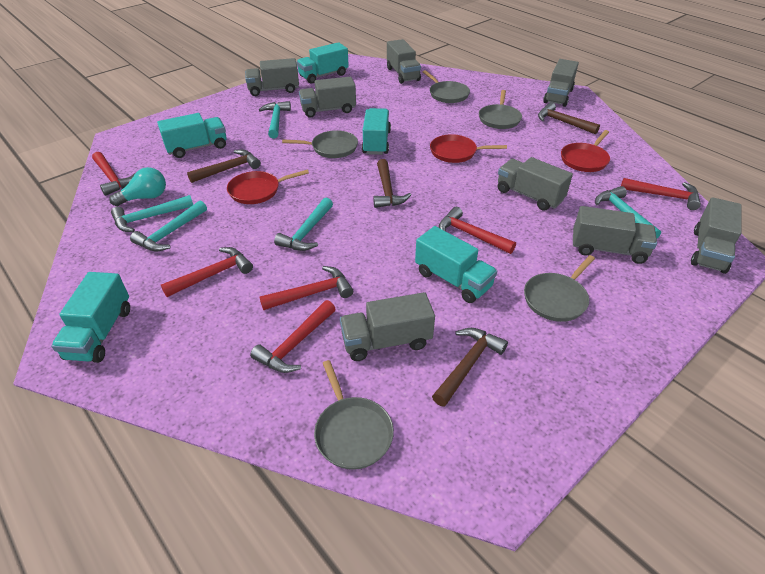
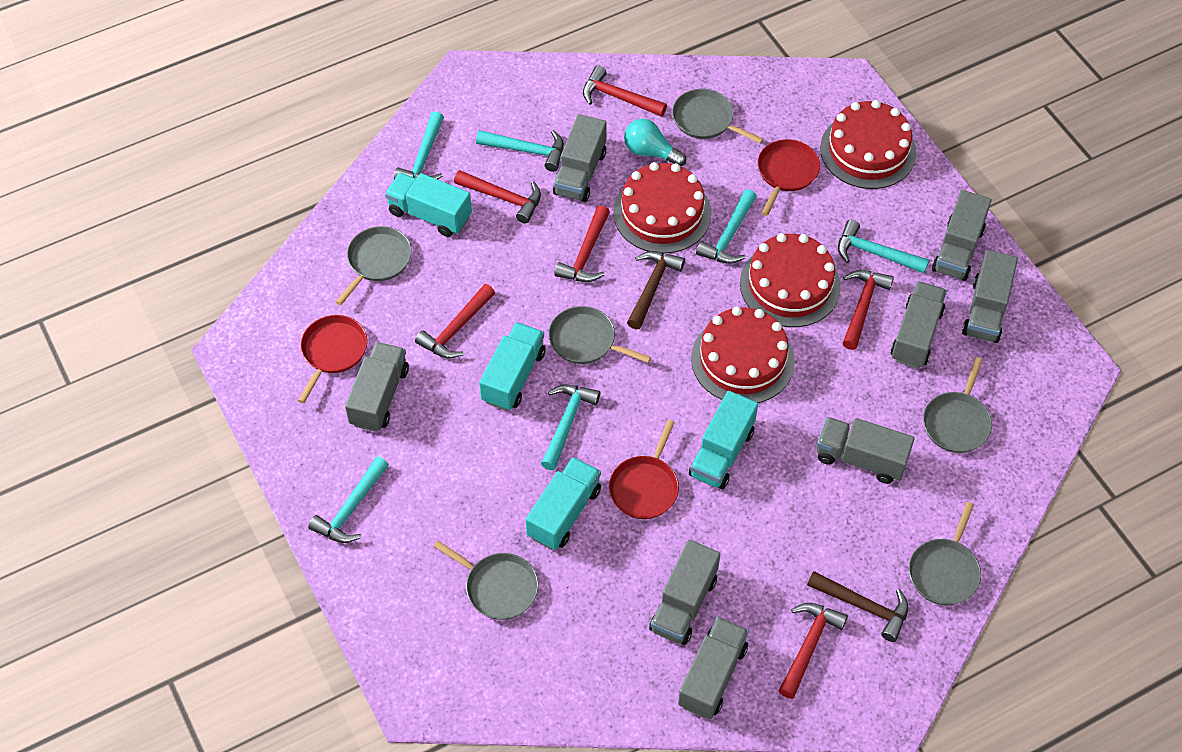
brown hammer: 4 -> 2
grey pan: 5 -> 6
red cake: 0 -> 4
turquoise hammer: 5 -> 6
turquoise truck: 5 -> 4

